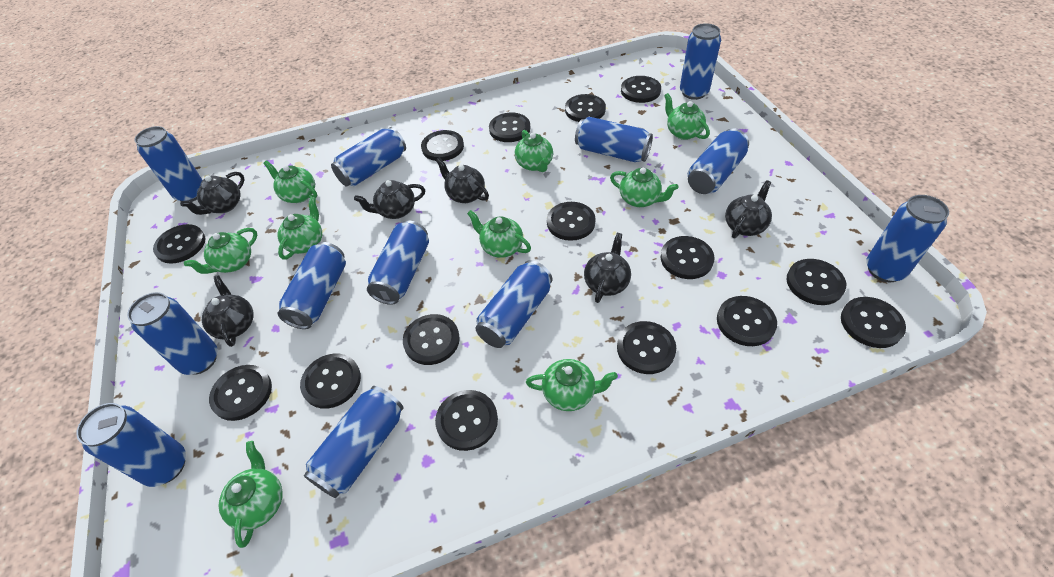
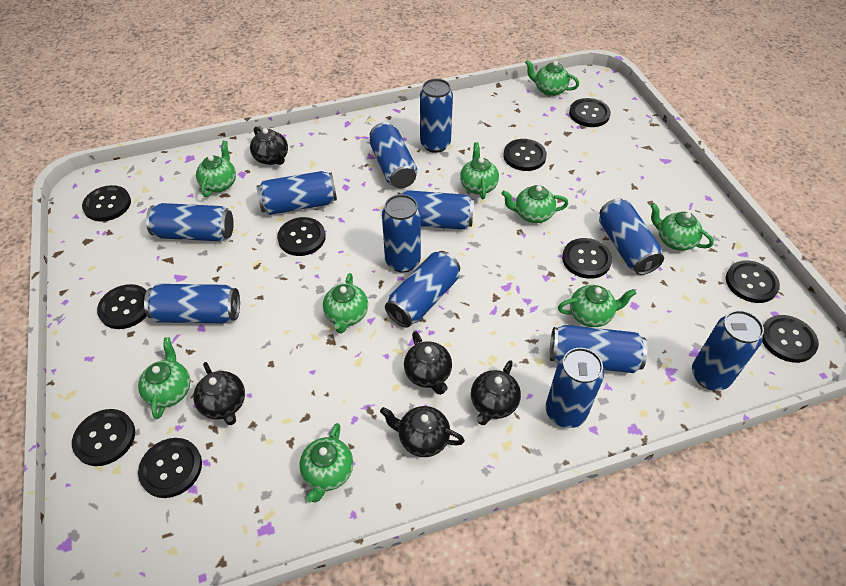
black button: 15 -> 10
black teapot: 6 -> 5

